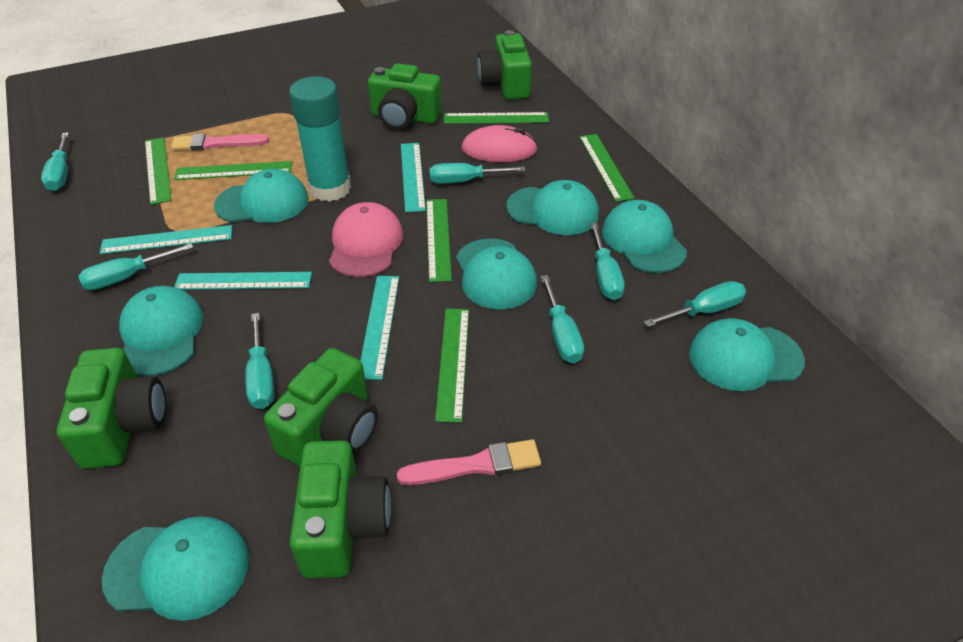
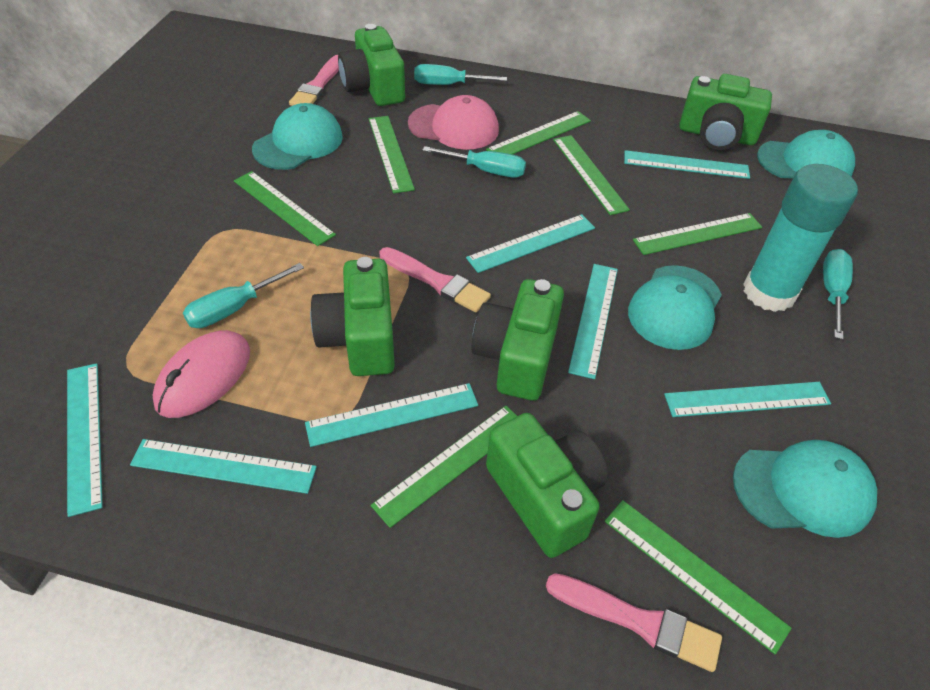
green ruler: 6 -> 7
pink brush: 2 -> 3
turquoise cap: 7 -> 4
turquoise ruler: 4 -> 7
turquoise screwdriver: 7 -> 4

